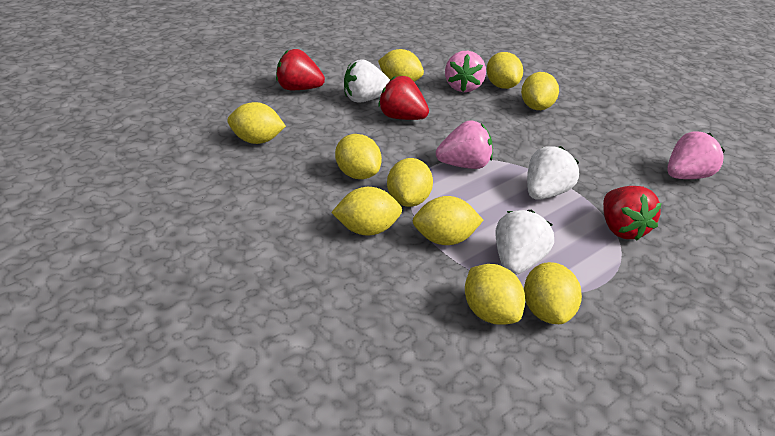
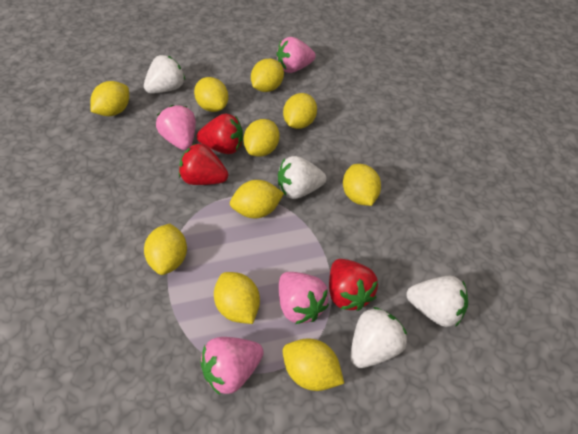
pink strawberry: 3 -> 4
white strawberry: 3 -> 4

